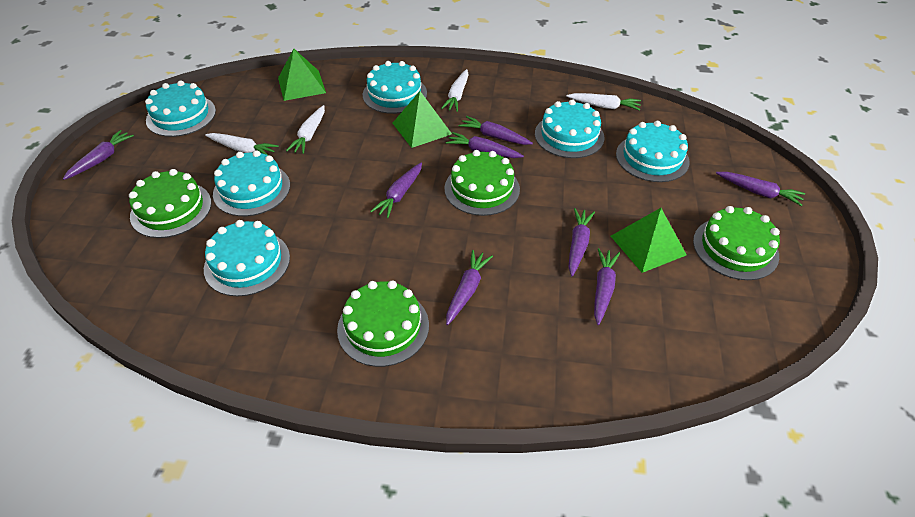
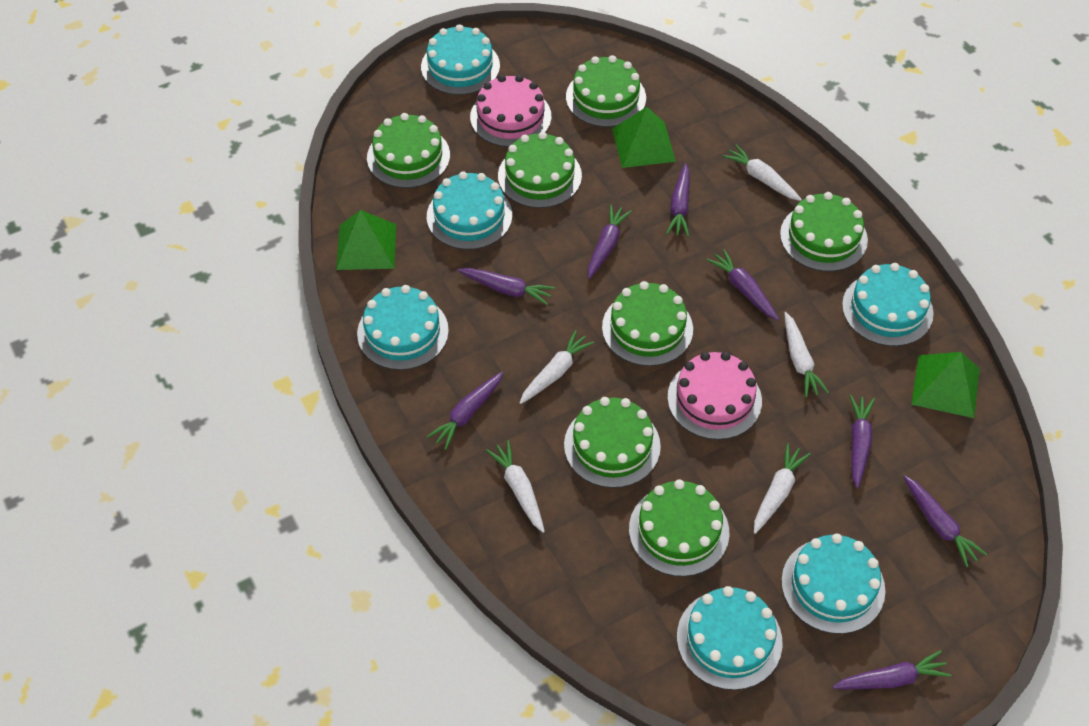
green cake: 4 -> 7
pink cake: 0 -> 2
white carrot: 4 -> 5

